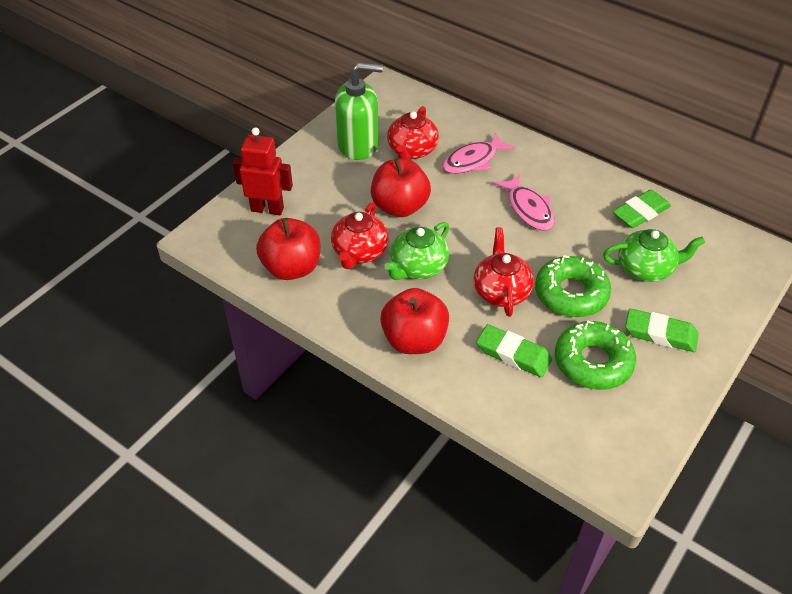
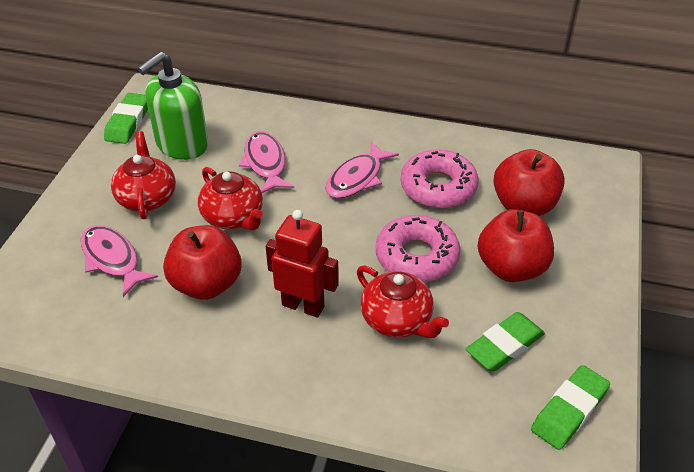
green donut: 2 -> 0
green teapot: 2 -> 0
pink donut: 0 -> 2
pink fish: 2 -> 3

